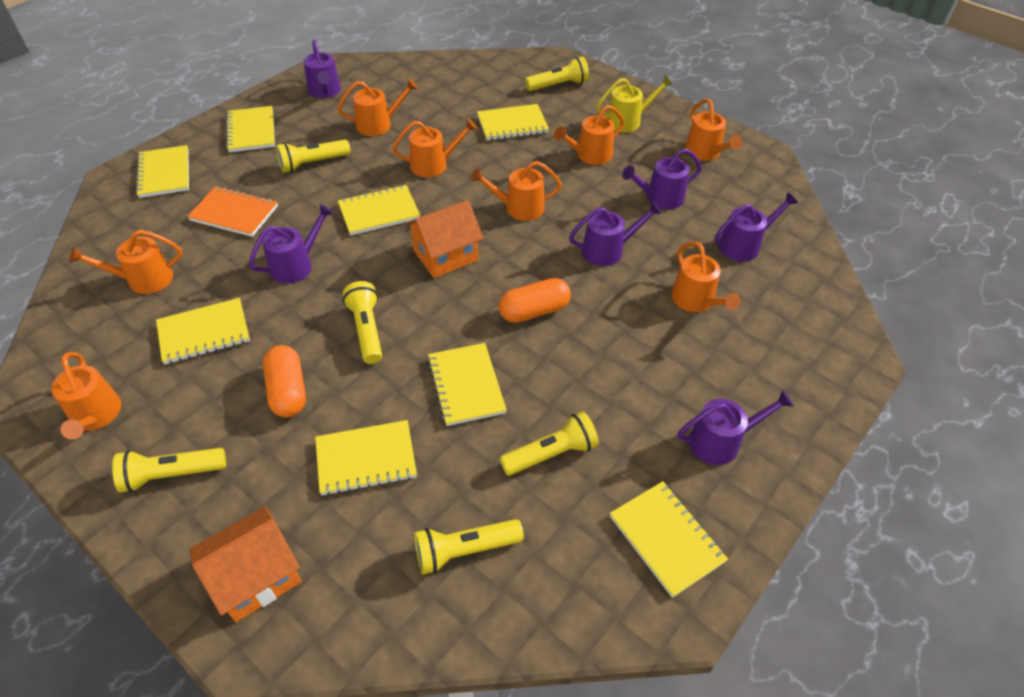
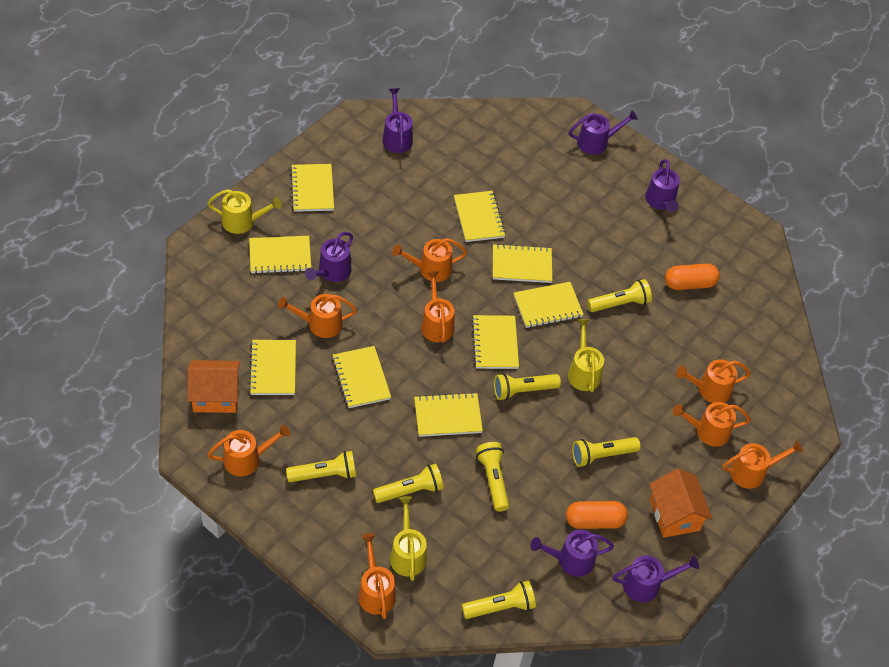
orange notebook: 1 -> 0
yellow flashlight: 6 -> 7
yellow notebook: 8 -> 9
yellow watering can: 1 -> 3

